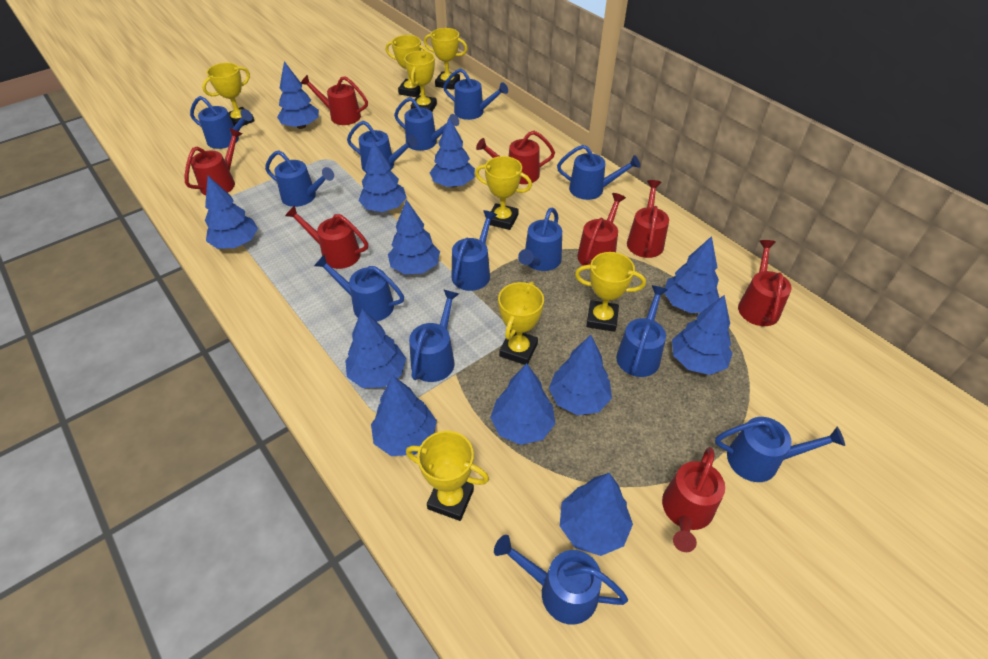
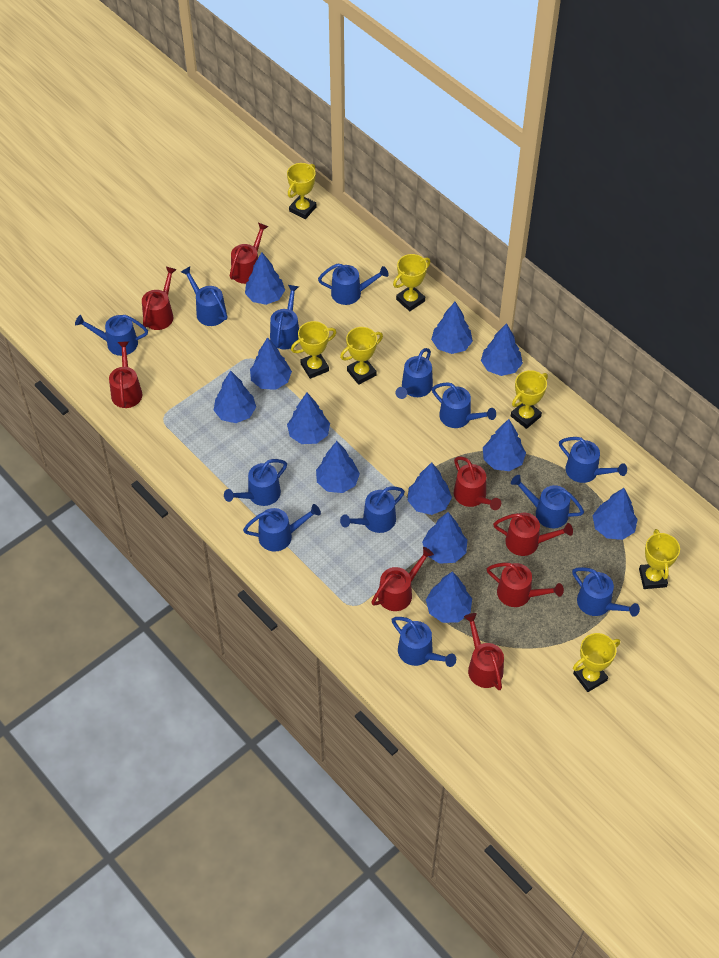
yellow trophy: 8 -> 7

